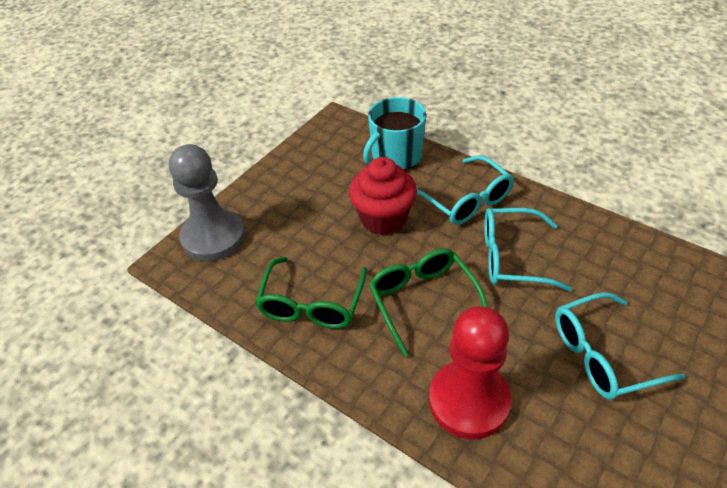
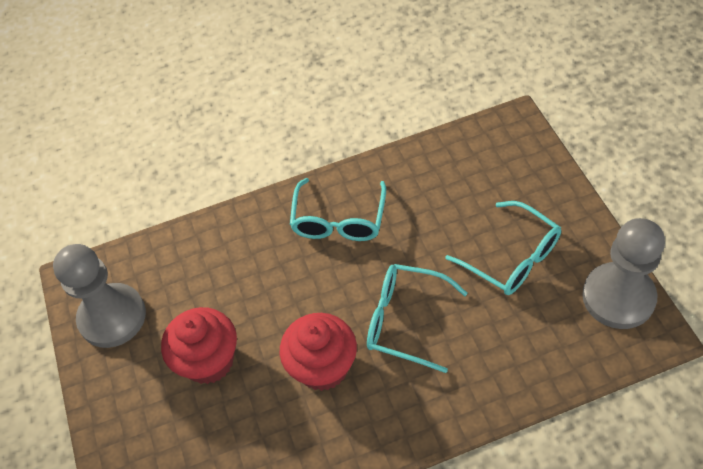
green glasses: 2 -> 0
grey pawn: 1 -> 2
red cupcake: 1 -> 2
red pawn: 1 -> 0
turquoise mug: 1 -> 0

